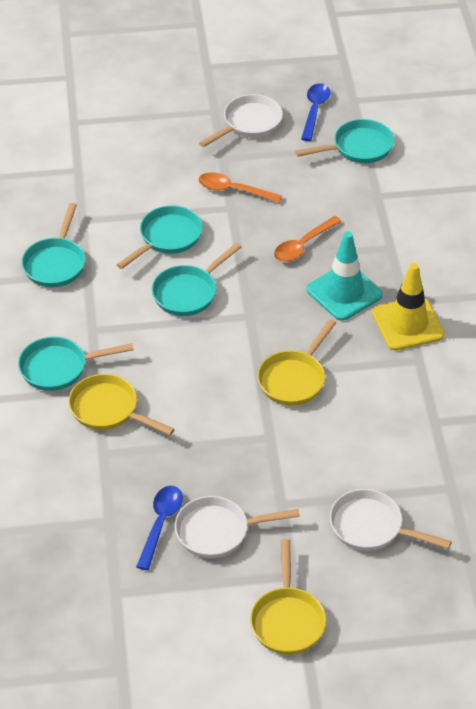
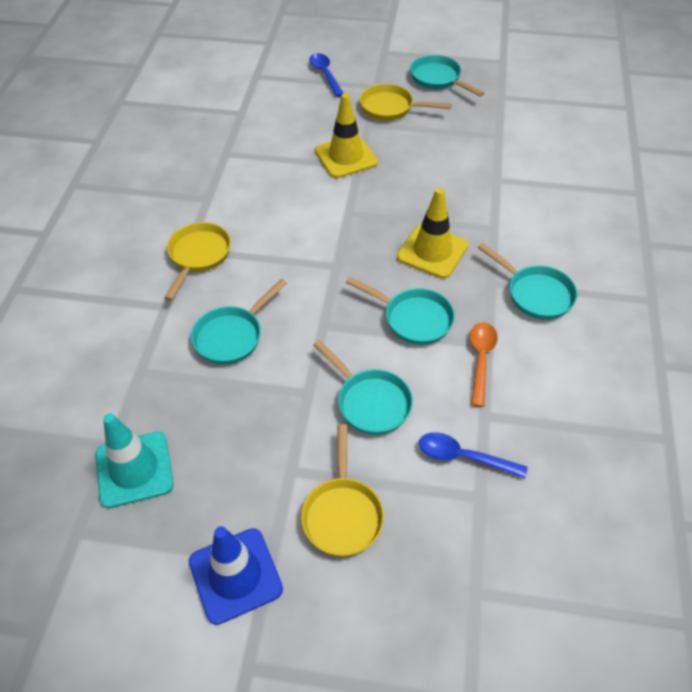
blue traffic cone: 0 -> 1
orange spoon: 2 -> 1
white pan: 3 -> 0
yellow traffic cone: 1 -> 2

